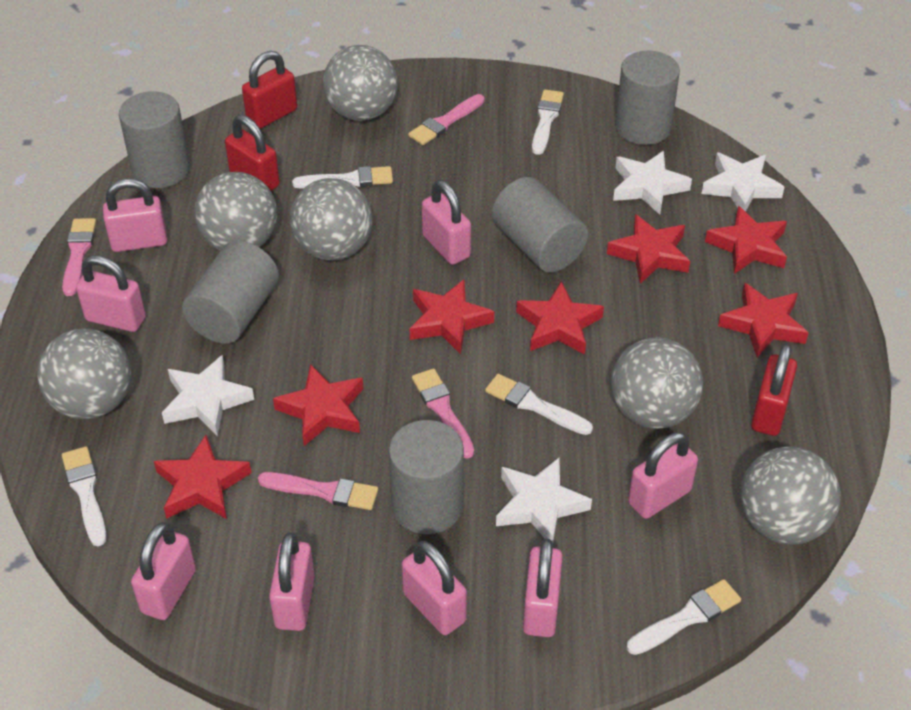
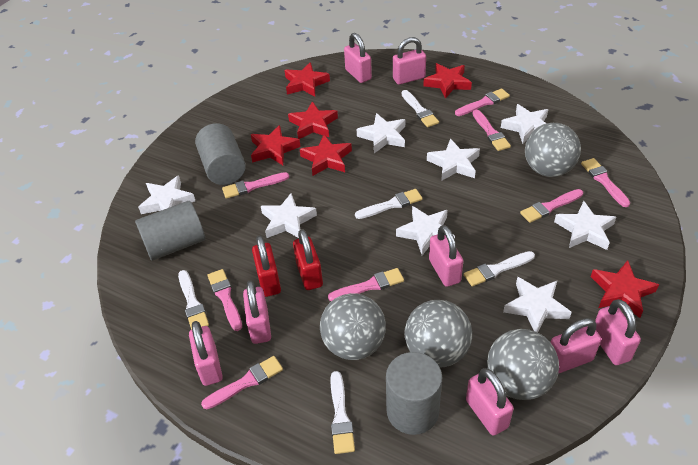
grey ball: 6 -> 4
grey cylinder: 5 -> 3
pink brush: 4 -> 8
red padlock: 3 -> 2
red star: 7 -> 6
white star: 4 -> 8

